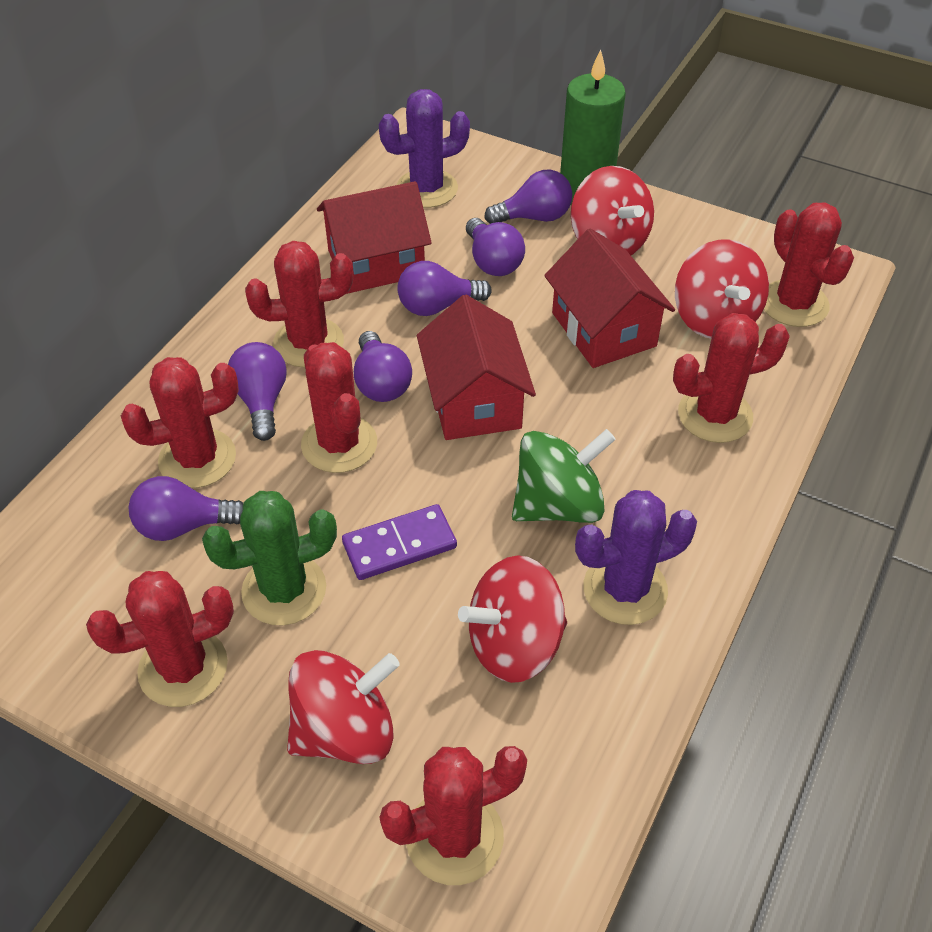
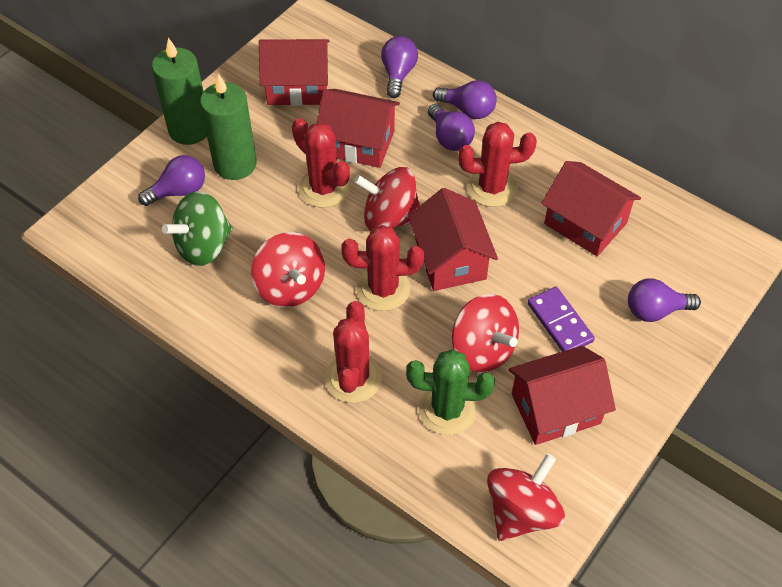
green candle: 1 -> 2
purple cactus: 2 -> 0
purple light bulb: 6 -> 5
red cactus: 7 -> 4
red house: 3 -> 5

